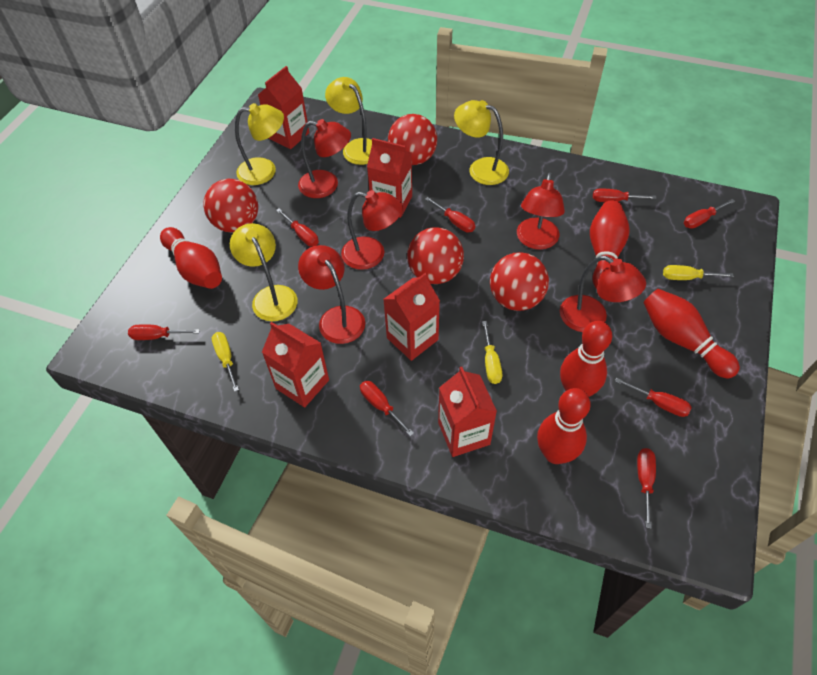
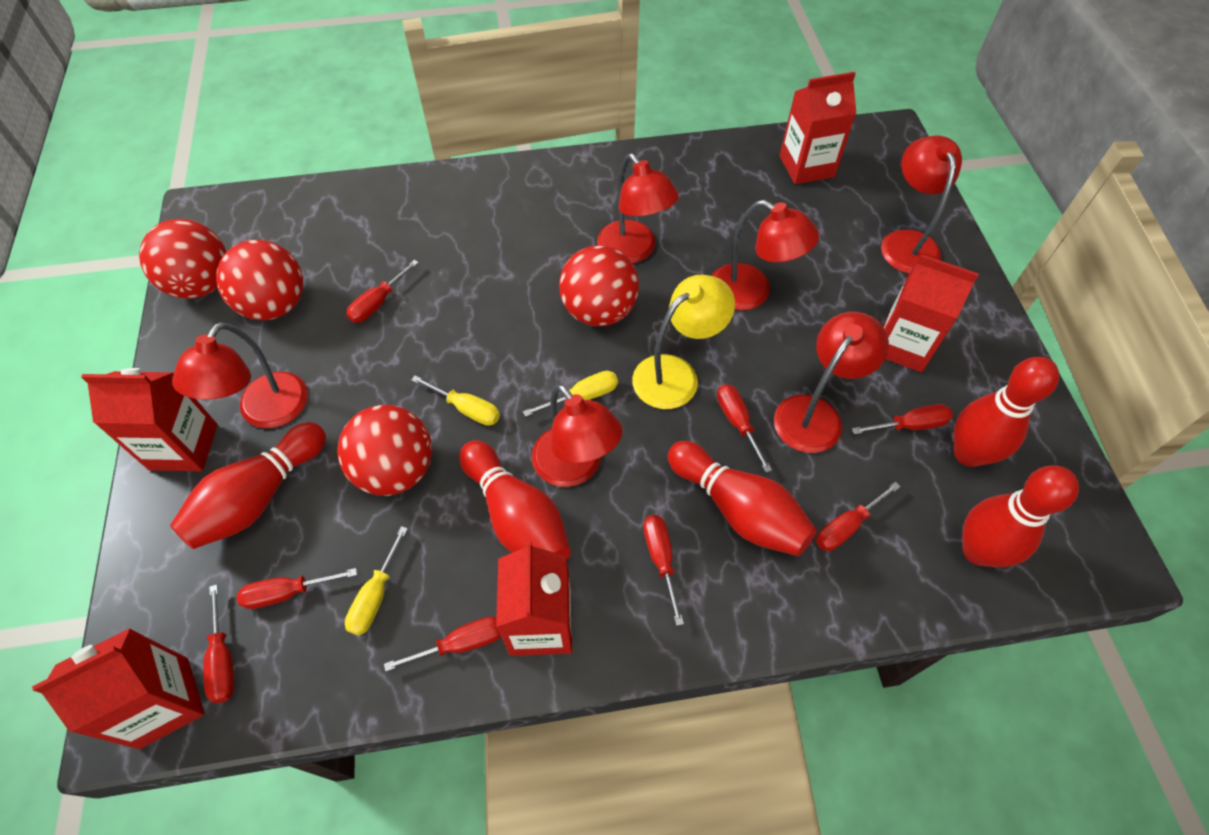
red lamp: 5 -> 6
yellow lamp: 4 -> 1

